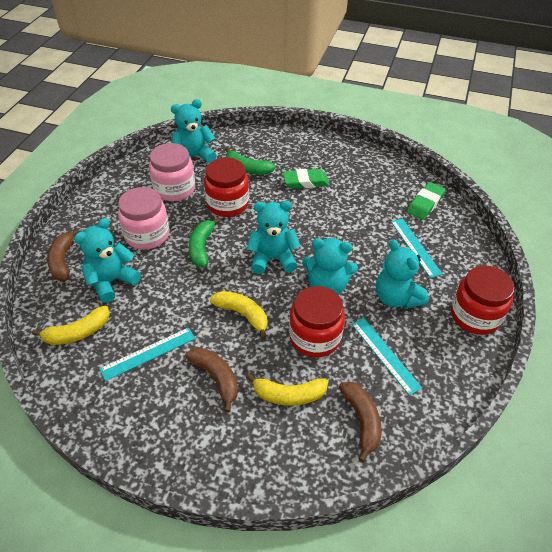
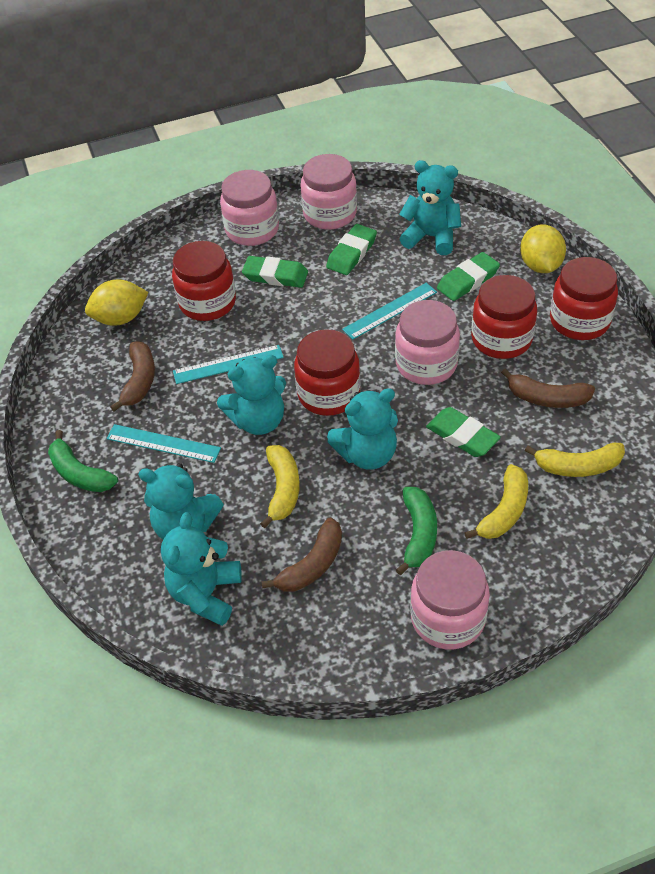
green eraser: 2 -> 4
pink jar: 2 -> 4
red jar: 3 -> 4
yellow lemon: 0 -> 2

